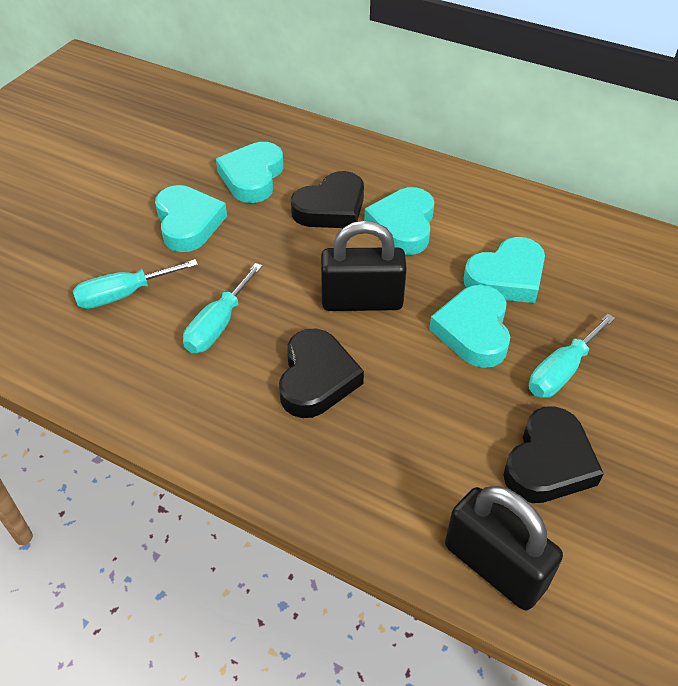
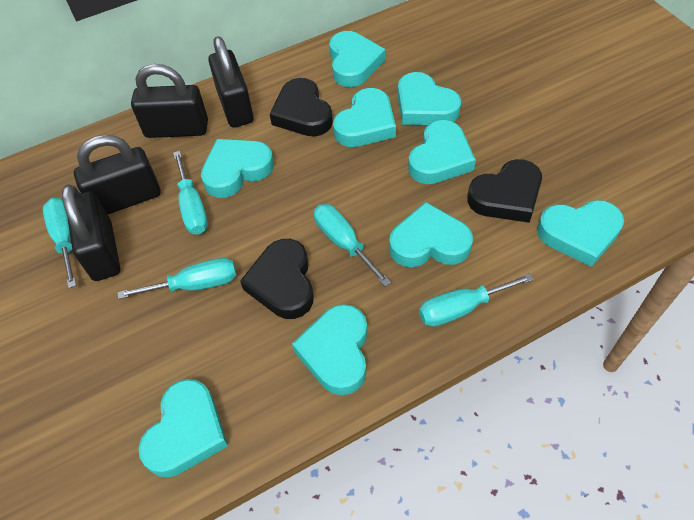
black padlock: 2 -> 4
turquoise heart: 5 -> 9
turquoise screwdriver: 3 -> 5

